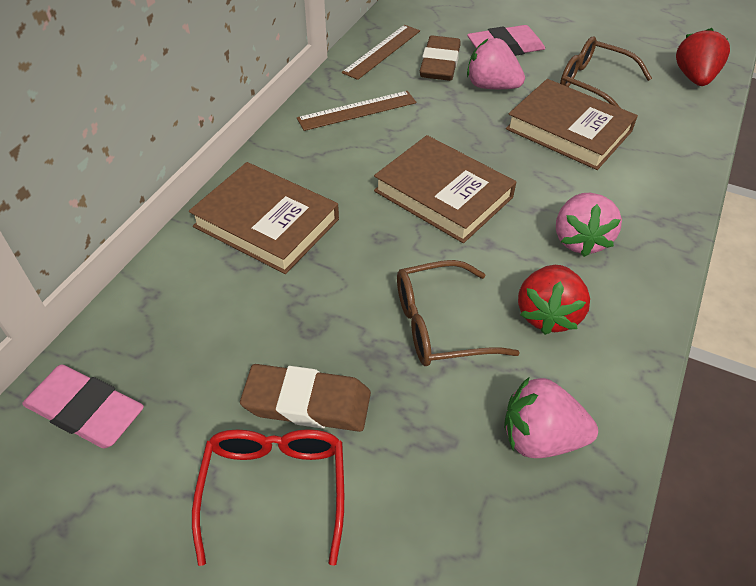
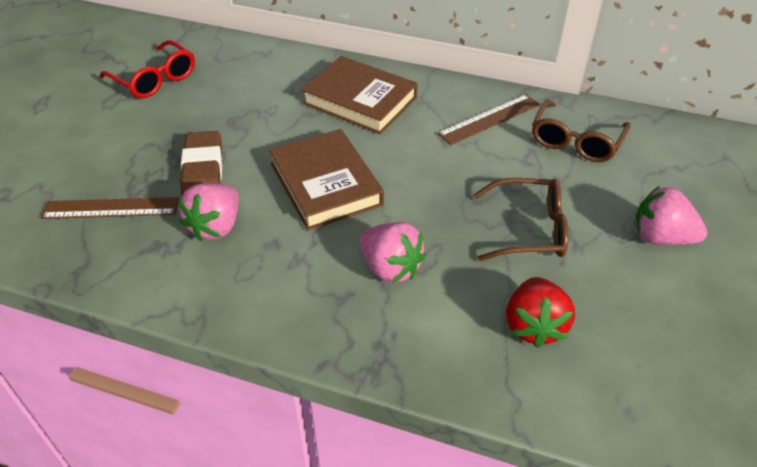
brown book: 3 -> 2
brown eraser: 2 -> 1
pink eraser: 2 -> 0
red strawberry: 2 -> 1

